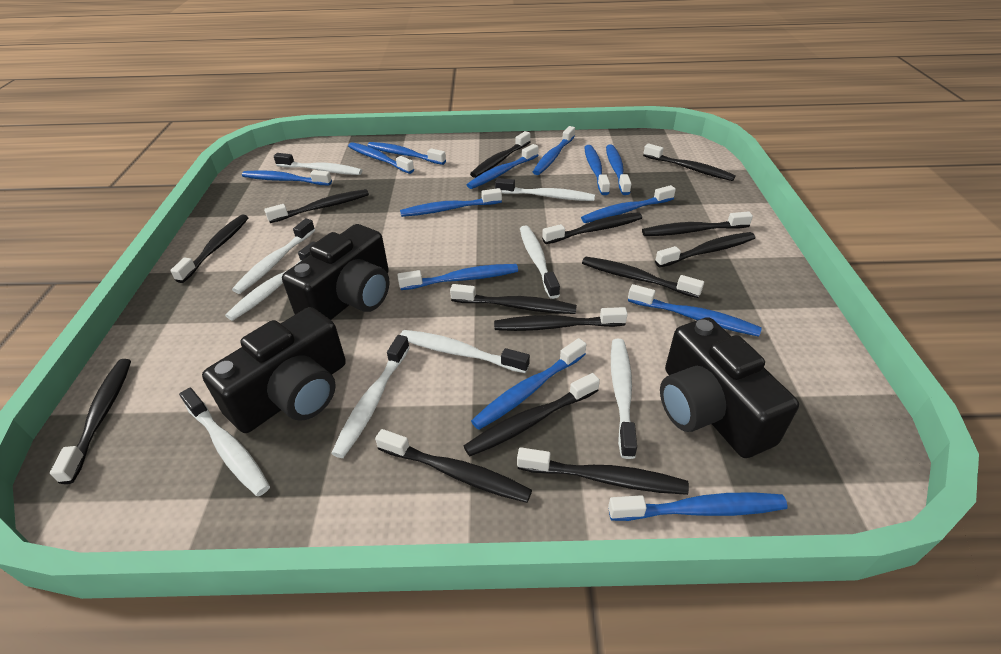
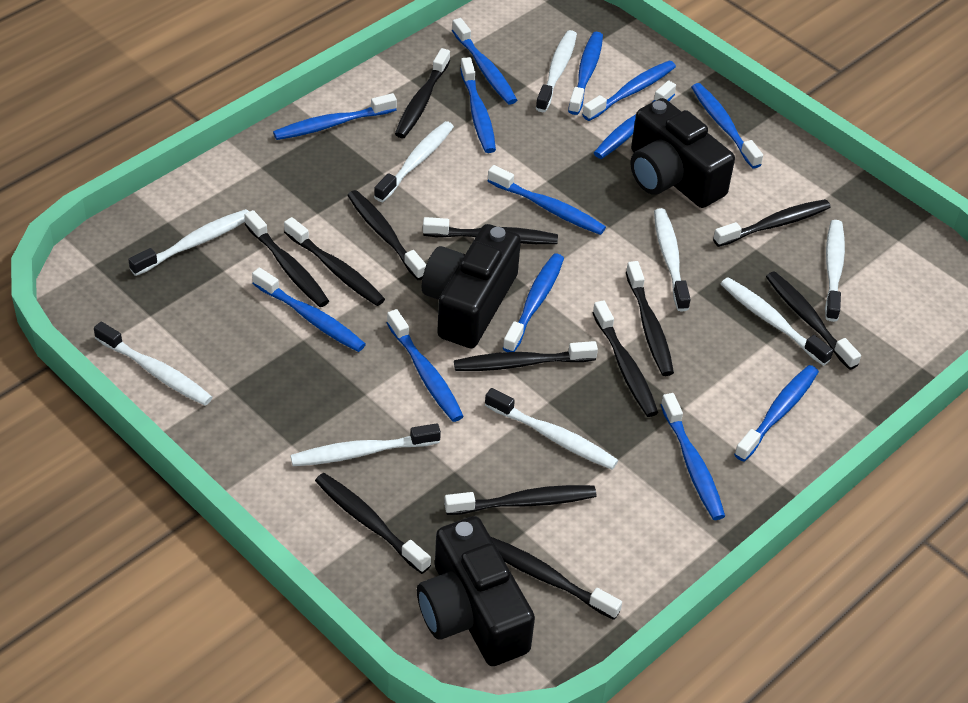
black toothbrush: 14 -> 13

